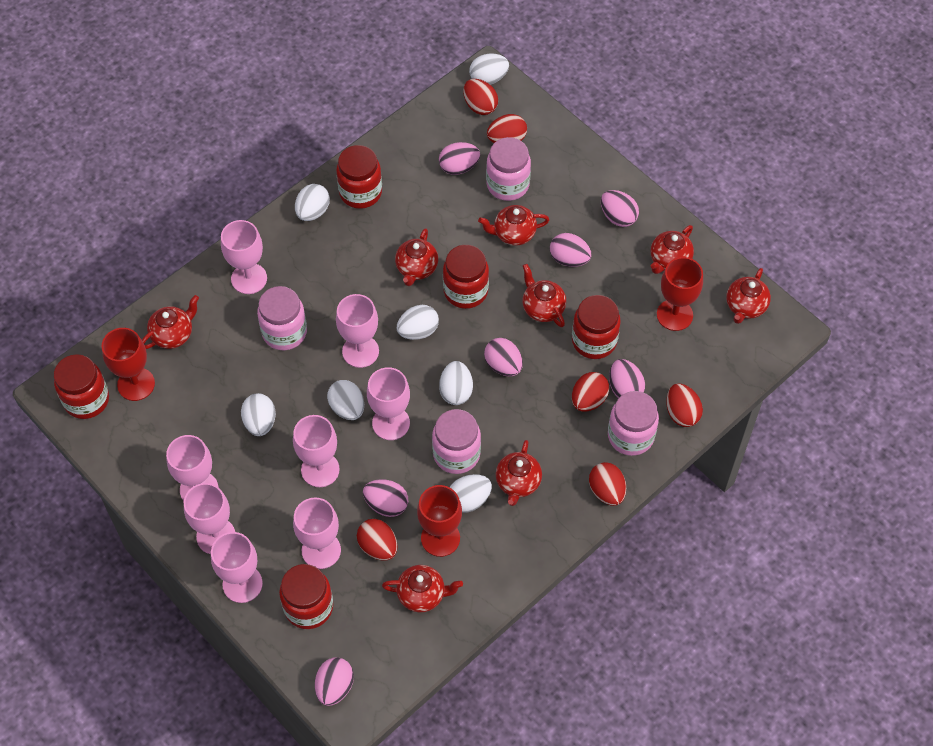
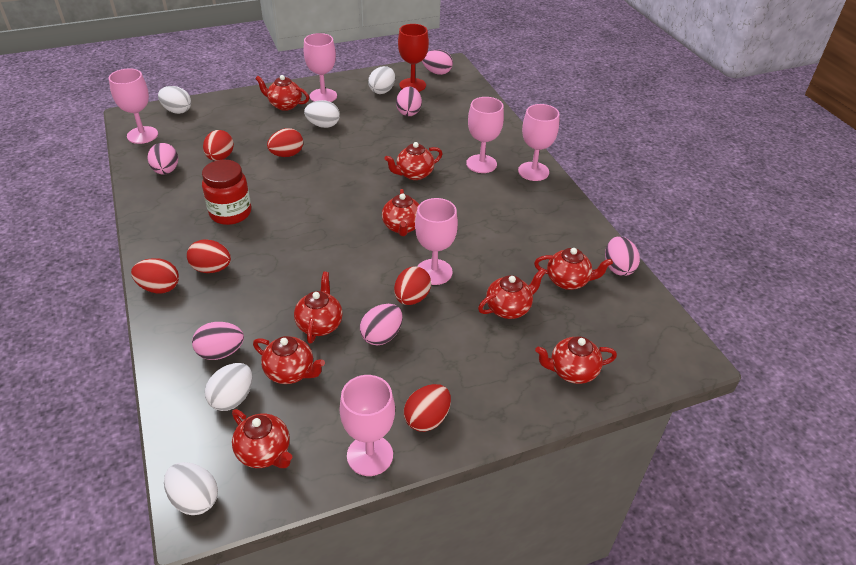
pink egg: 7 -> 6
pink goblet: 8 -> 6
pink jar: 4 -> 0
red goblet: 3 -> 1
red jar: 5 -> 1
red teapot: 8 -> 9
white egg: 7 -> 5

